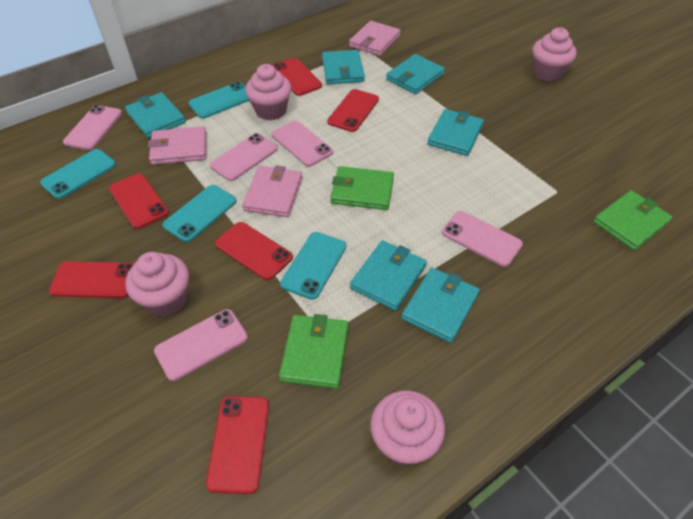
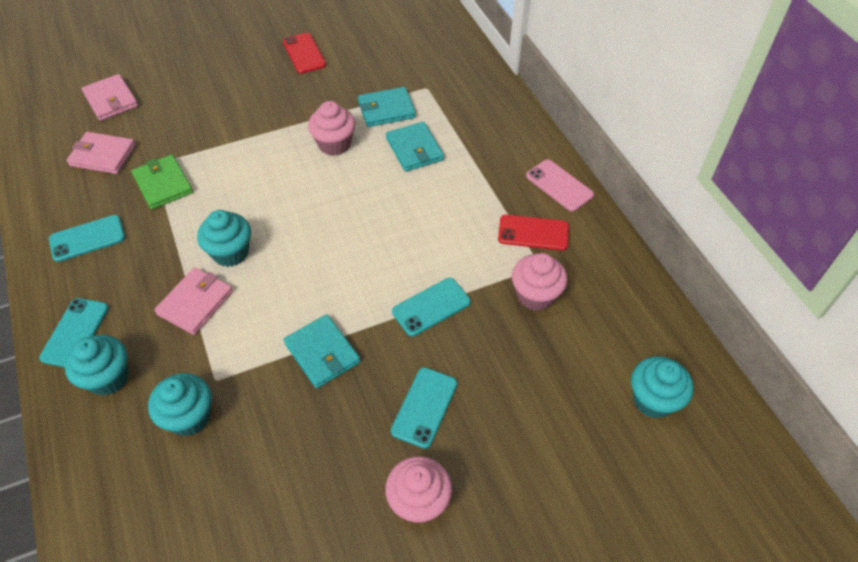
green wallet: 3 -> 1
pink cupcake: 4 -> 3
pink phone: 5 -> 1
red phone: 6 -> 2
turquoise cupcake: 0 -> 4
turquoise wallet: 6 -> 3

